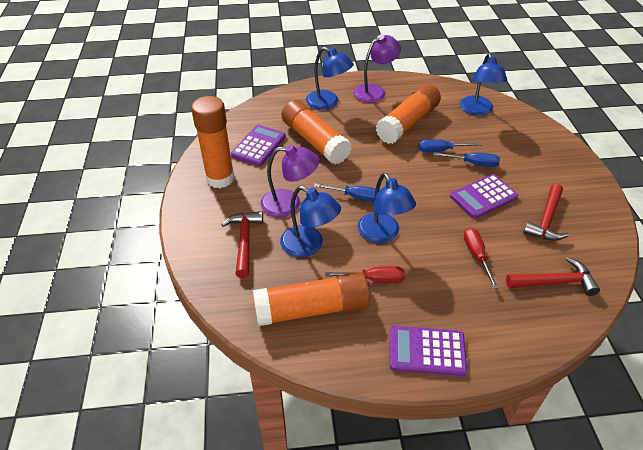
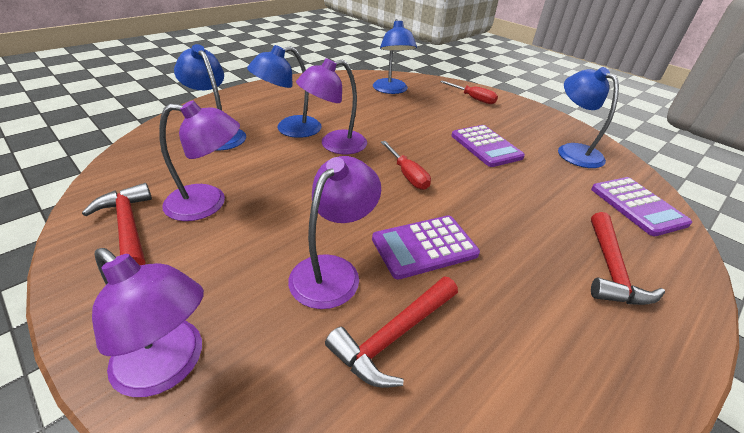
blue screwdriver: 3 -> 0
orange glue stick: 4 -> 0
purple lamp: 2 -> 4

